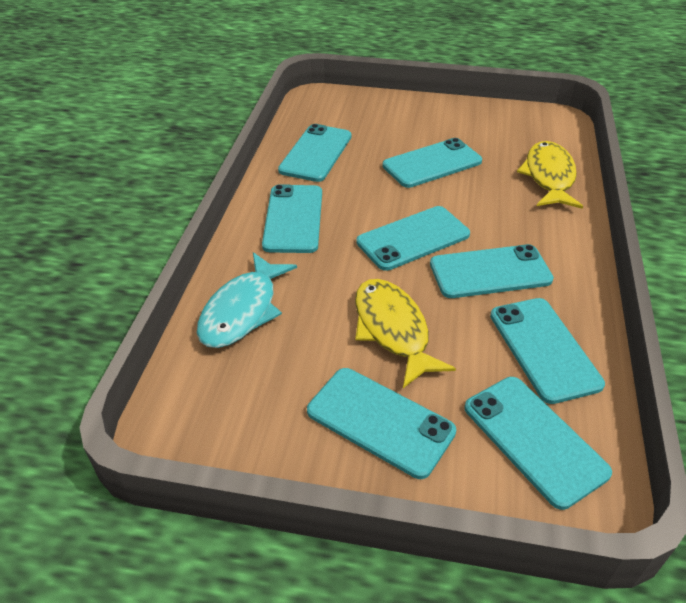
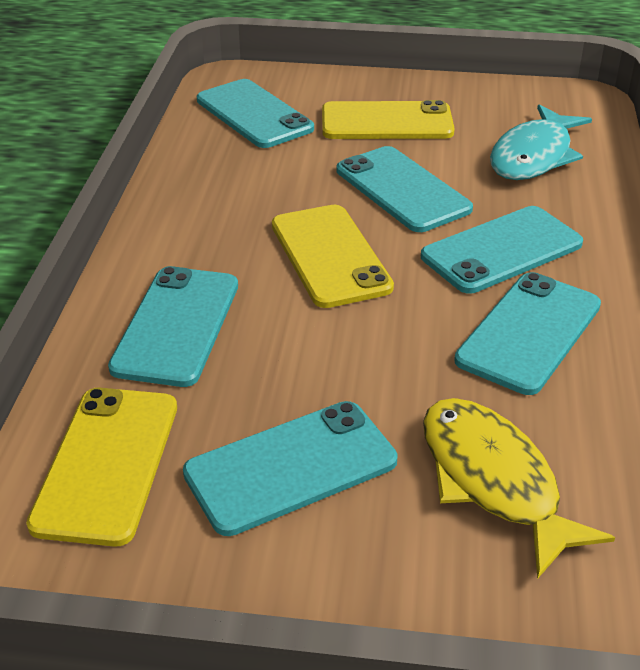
turquoise phone: 8 -> 6
yellow fish: 2 -> 1
yellow phone: 0 -> 3

